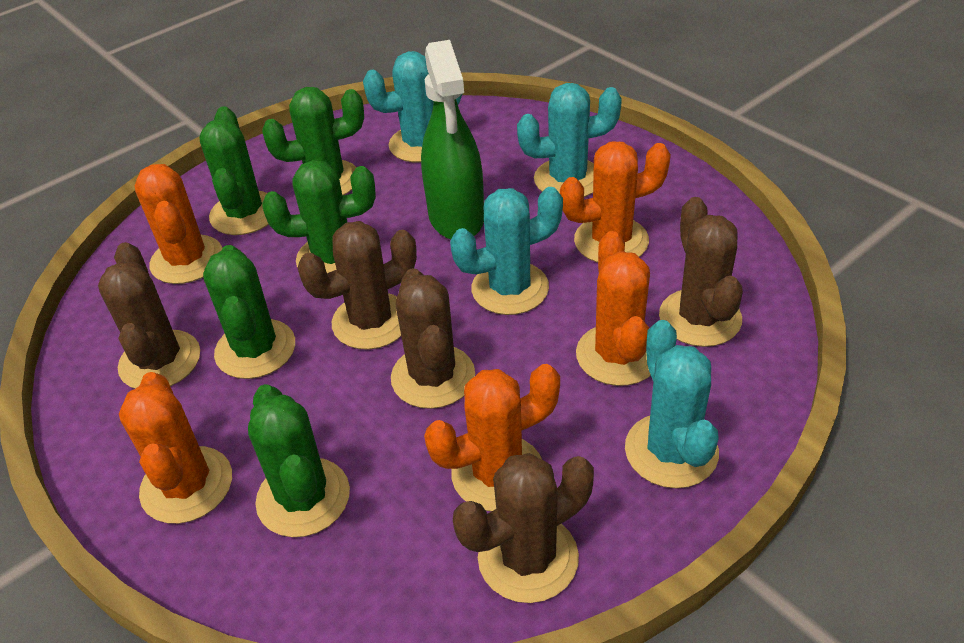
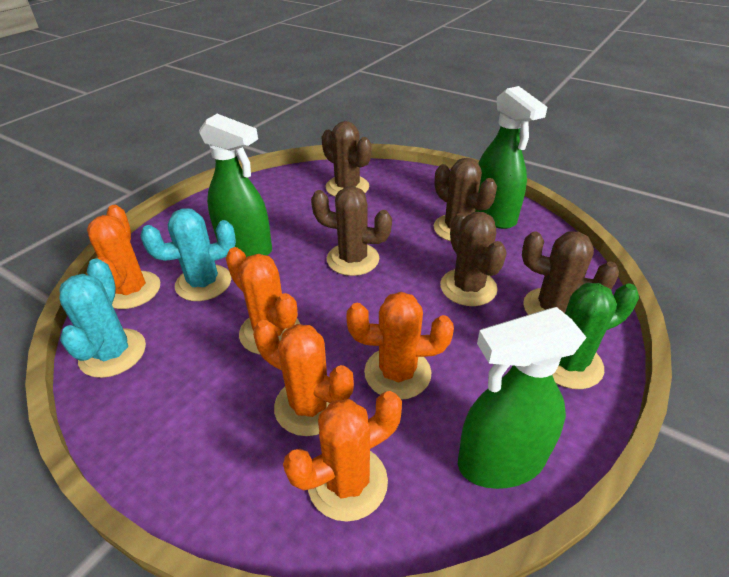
green cactus: 5 -> 1
green spray bottle: 1 -> 3
turquoise cactus: 4 -> 2

